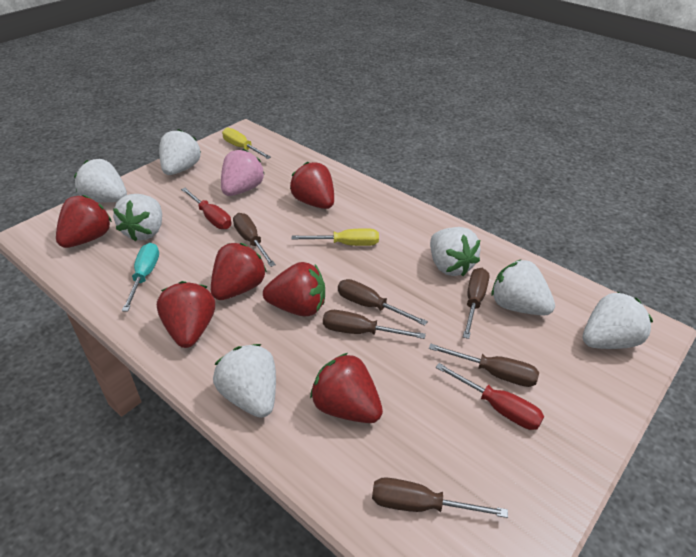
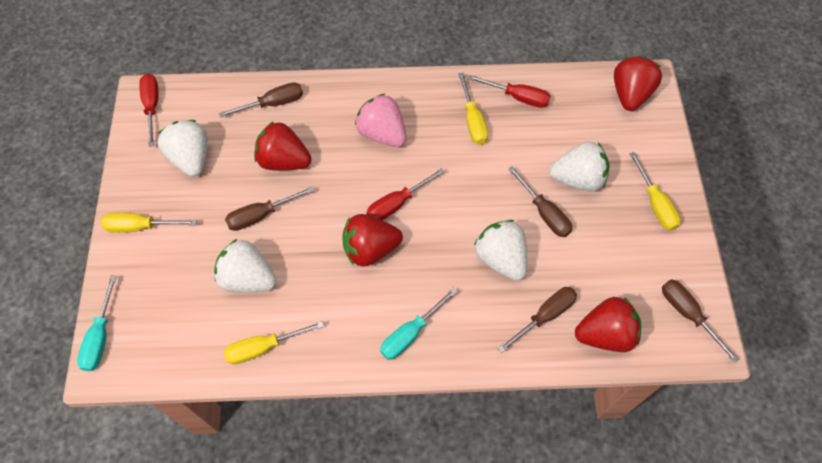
brown screwdriver: 6 -> 5
red screwdriver: 2 -> 3
red strawberry: 6 -> 4
turquoise screwdriver: 1 -> 2
white strawberry: 7 -> 4
yellow screwdriver: 2 -> 4

